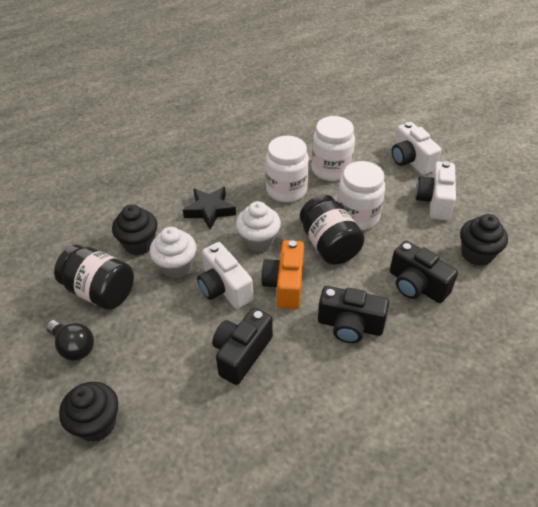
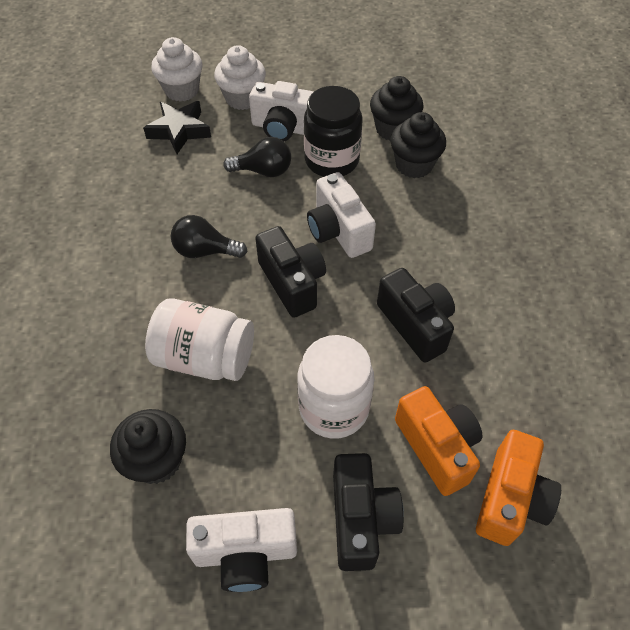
black jar: 2 -> 1
black light bulb: 1 -> 2
orange camera: 1 -> 2
white jar: 3 -> 2

